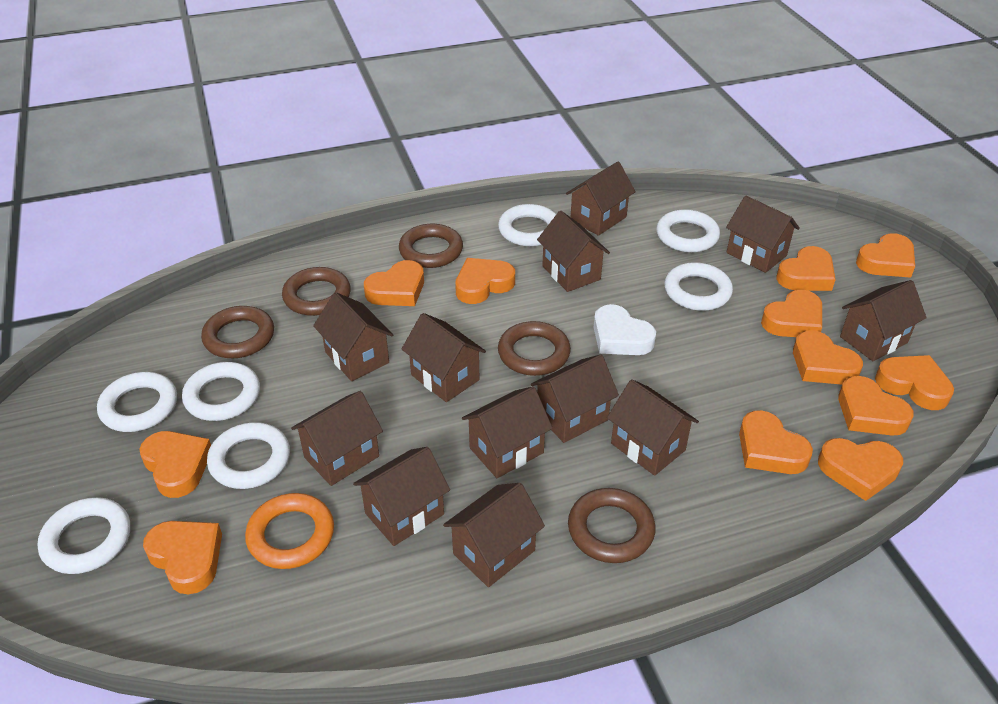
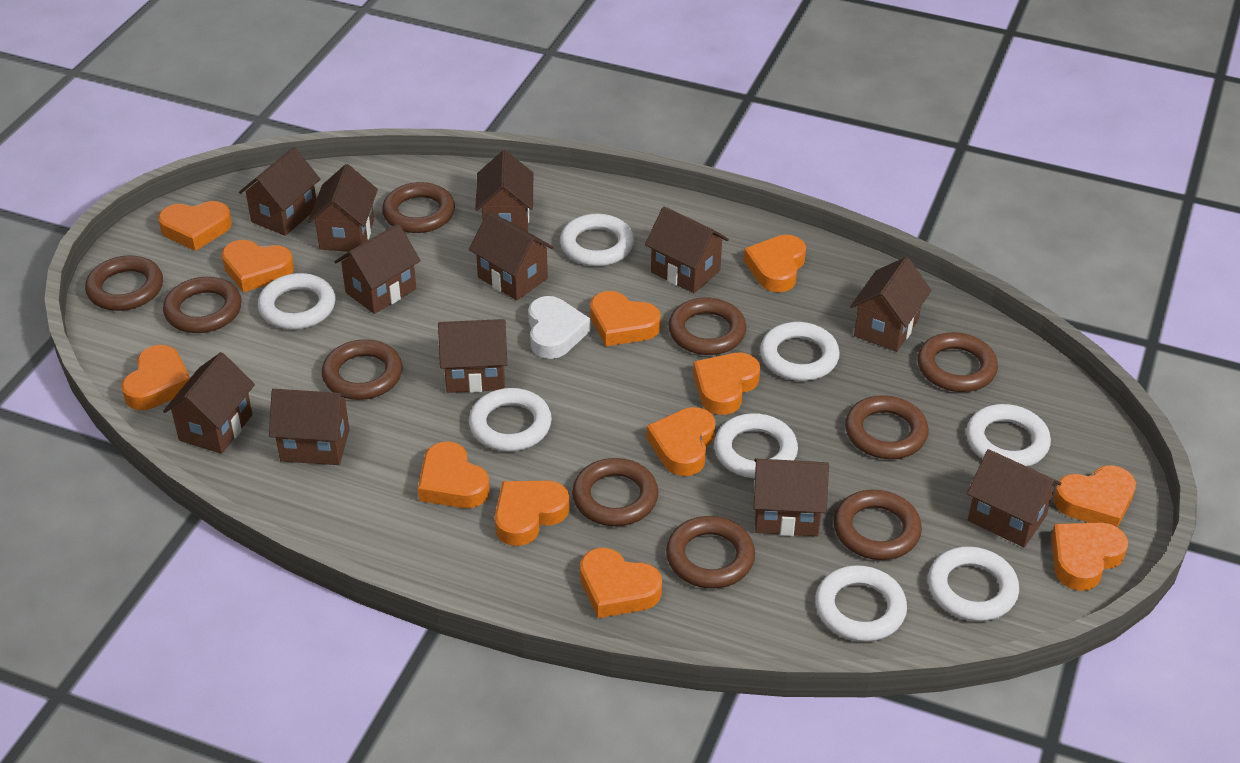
brown ring: 5 -> 10
orange ring: 1 -> 0
white ring: 7 -> 8

